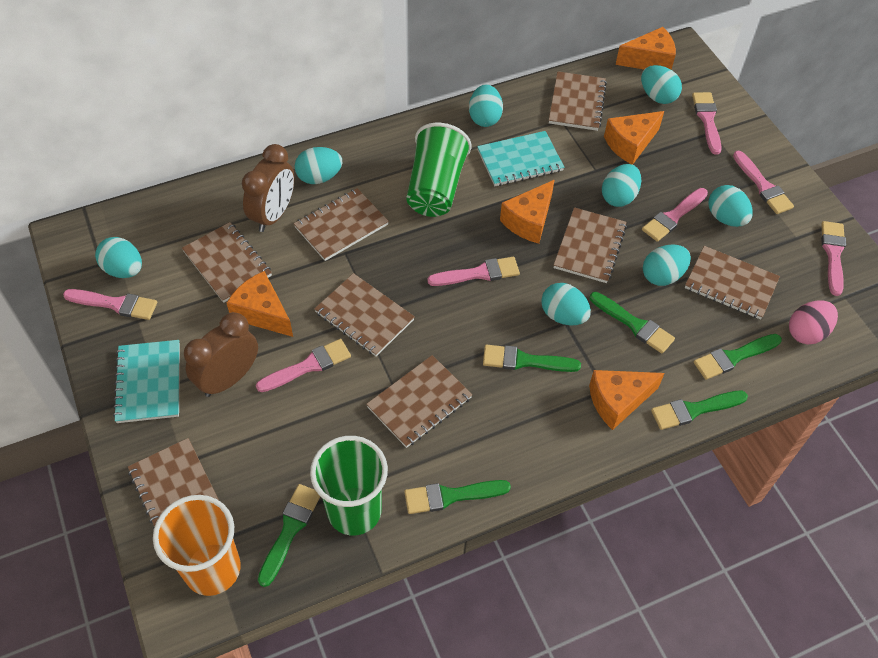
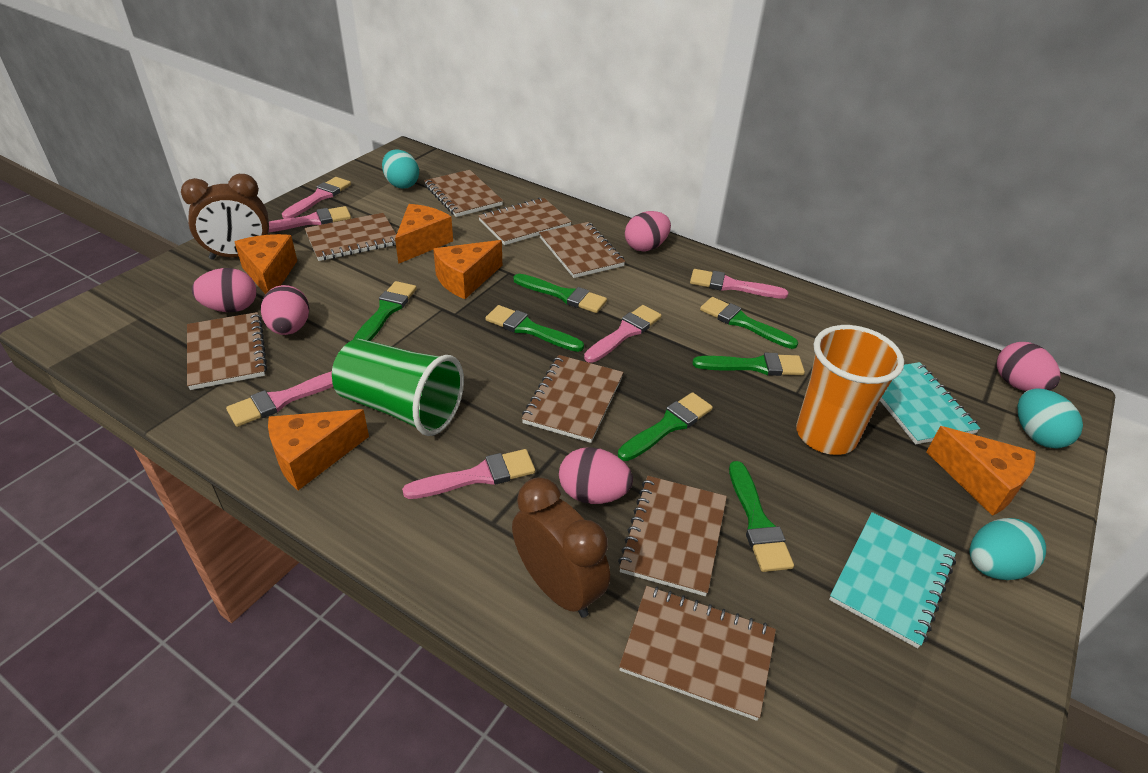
green brush: 6 -> 7
green cup: 2 -> 1
pink brush: 7 -> 6
pink egg: 1 -> 5
turquoise egg: 8 -> 3

